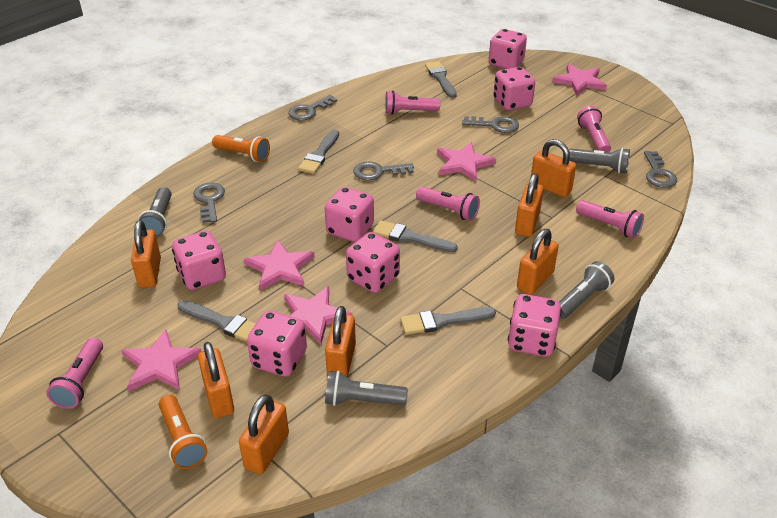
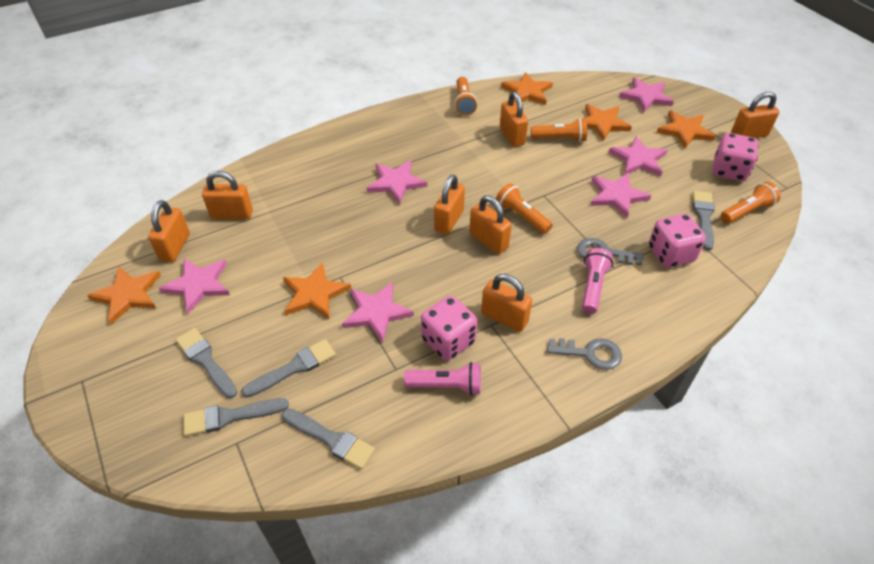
grey flashlight: 4 -> 0
grey key: 5 -> 2
orange flashlight: 2 -> 4
orange star: 0 -> 5
pink dice: 7 -> 3
pink flashlight: 5 -> 2
pink star: 5 -> 6

